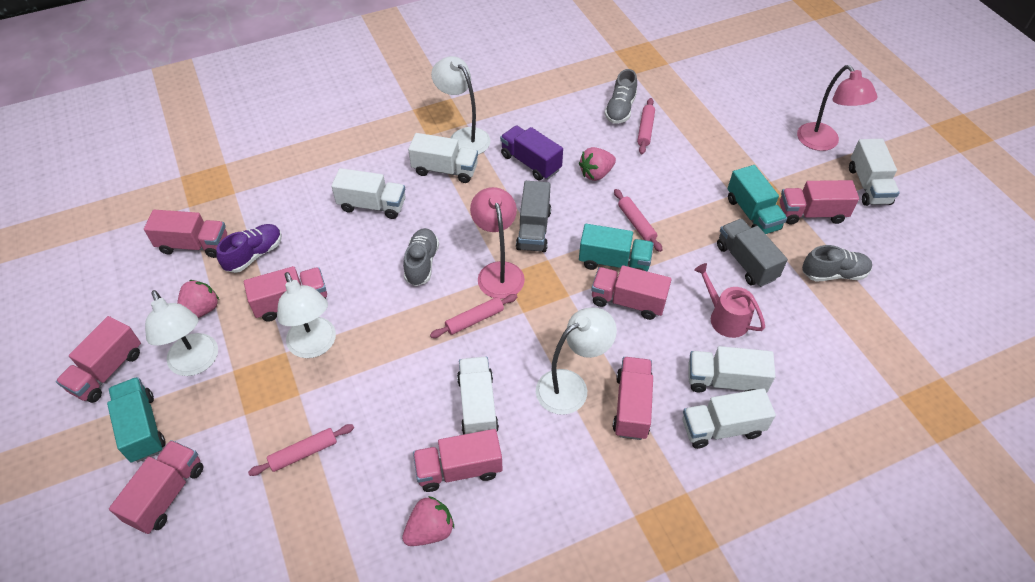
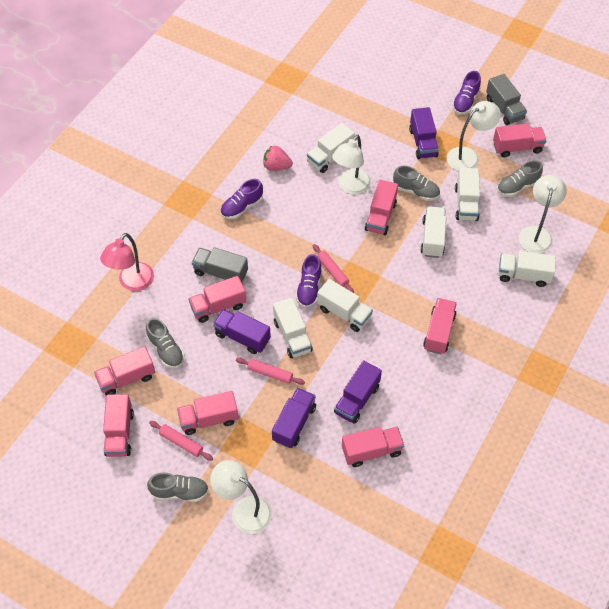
grey shoe: 3 -> 4
pink lamp: 2 -> 1
pink rolling pin: 4 -> 3
pink strawberry: 3 -> 1
pink watering can: 1 -> 0
purple shoe: 1 -> 3
purple truck: 1 -> 4
turquoise truck: 3 -> 0

